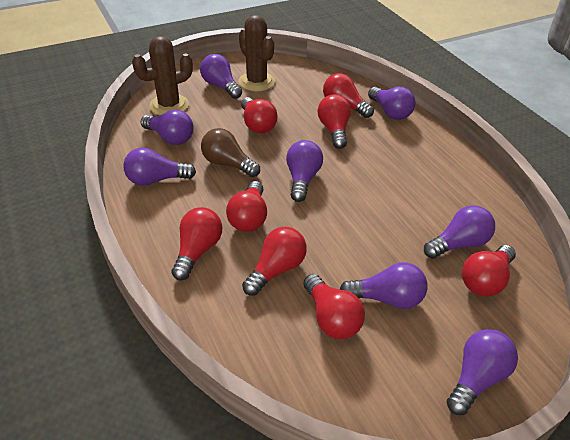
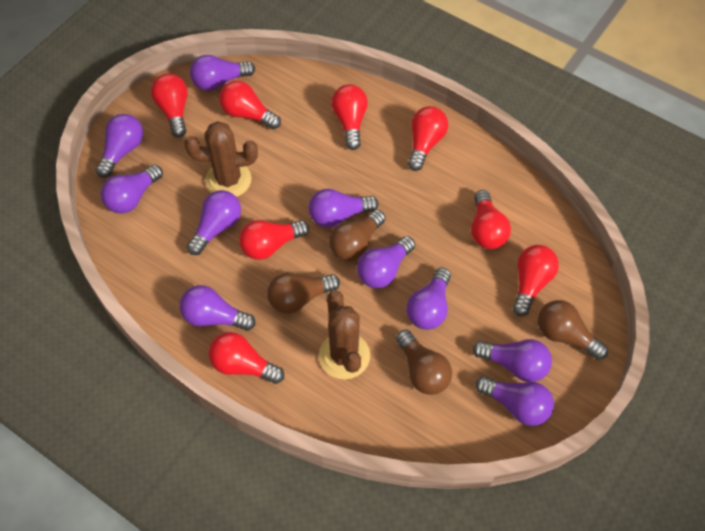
brown light bulb: 1 -> 4
purple light bulb: 8 -> 10

